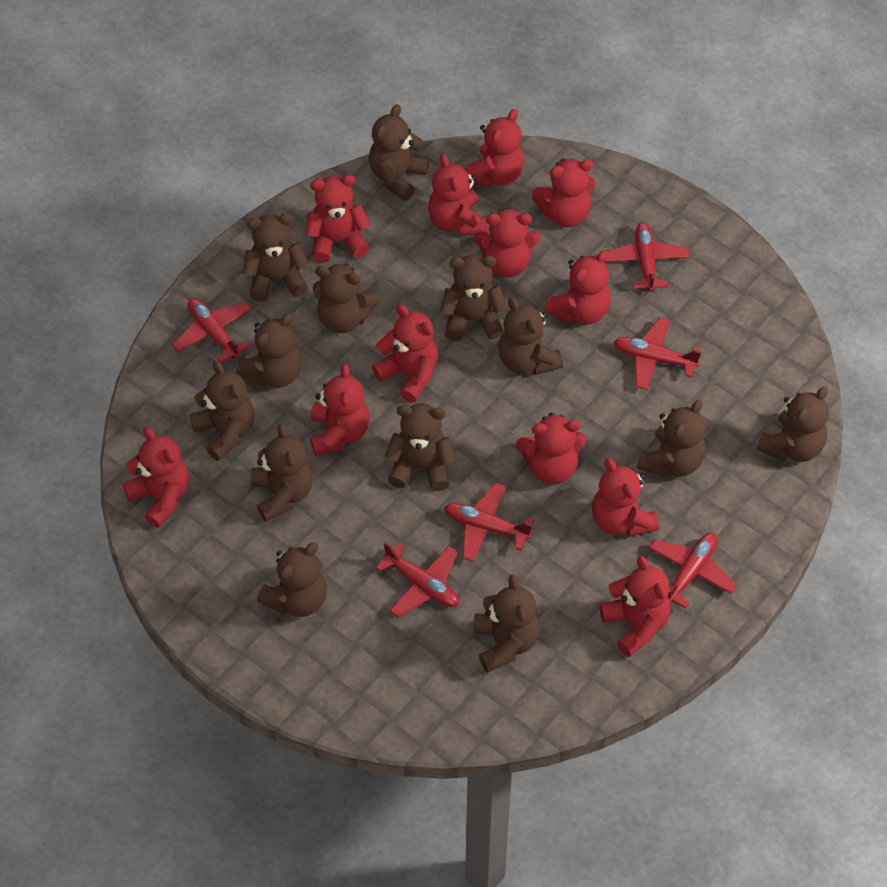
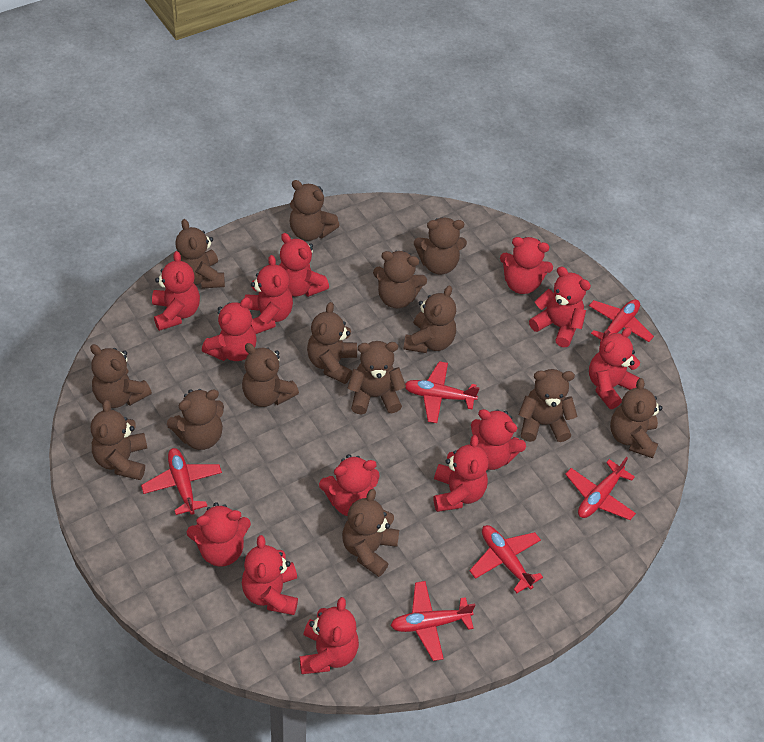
brown teddy bear: 13 -> 14
red teddy bear: 12 -> 13

